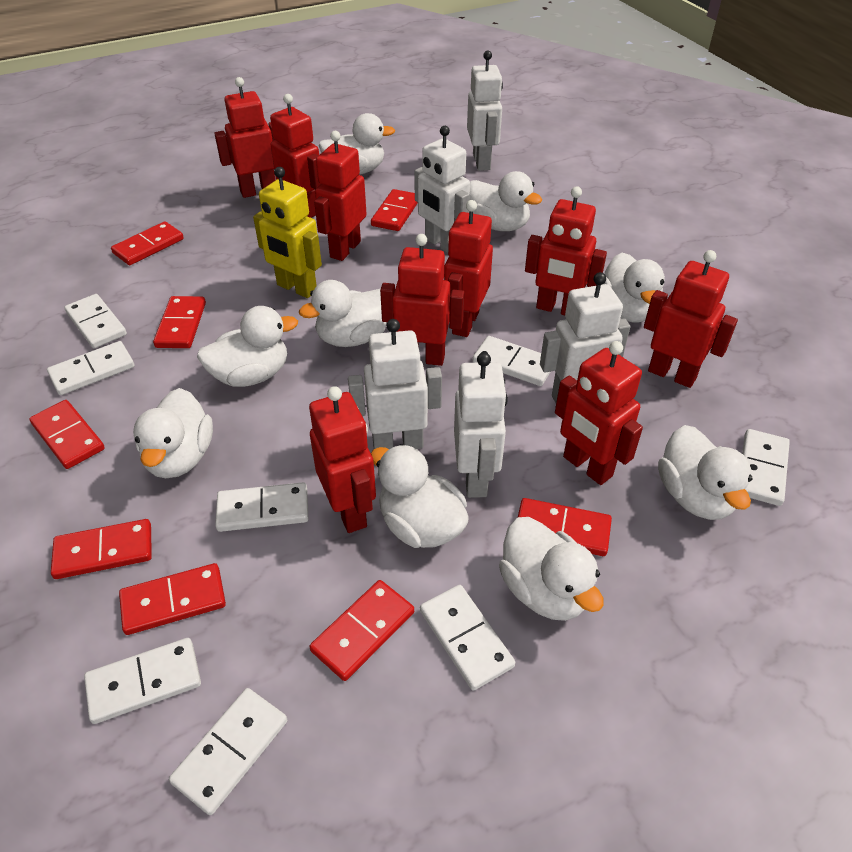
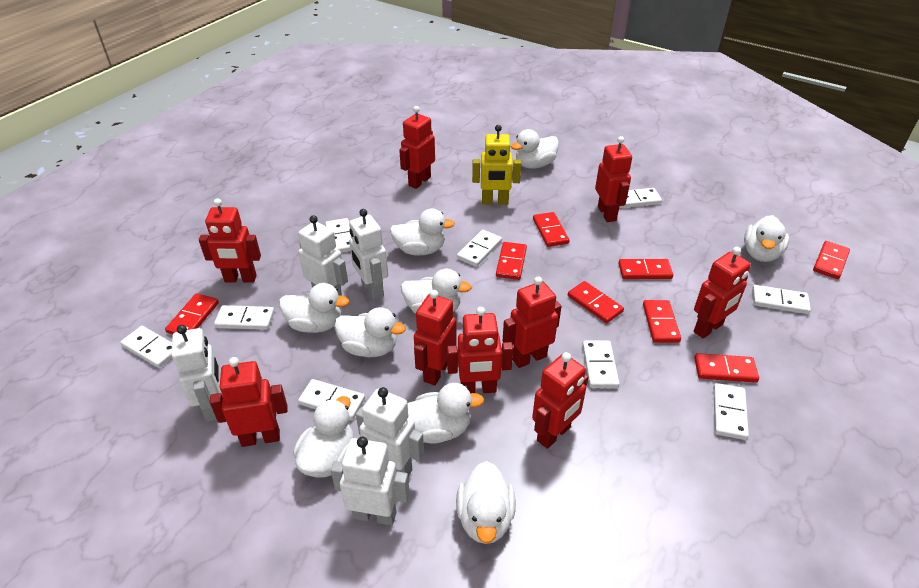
white domino: 8 -> 9

